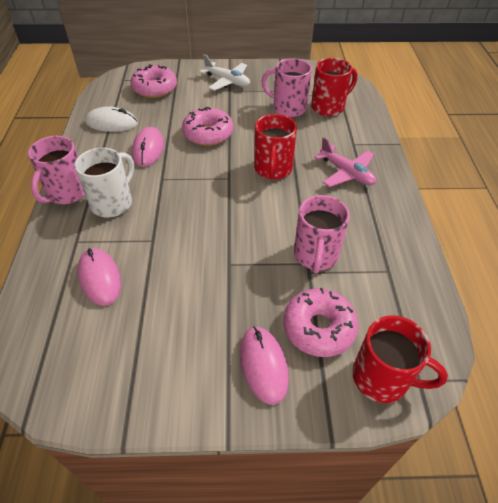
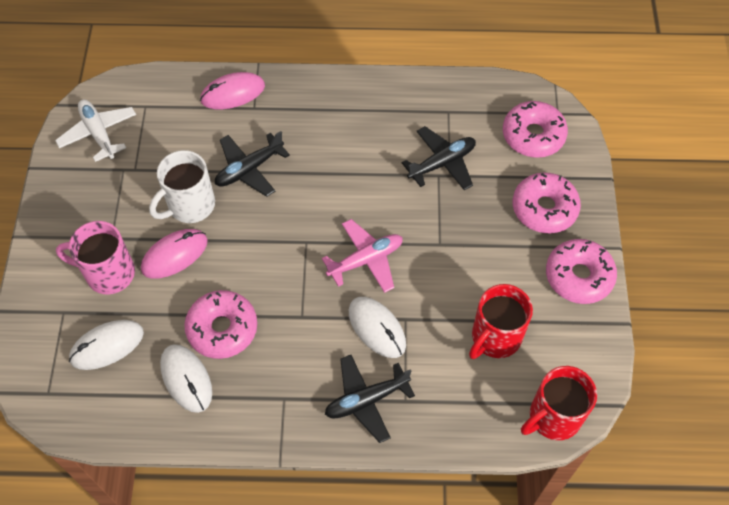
black plane: 0 -> 3
pink donut: 3 -> 4
pink mouse: 3 -> 2
pink mug: 3 -> 1
red mug: 3 -> 2
white mouse: 1 -> 3

